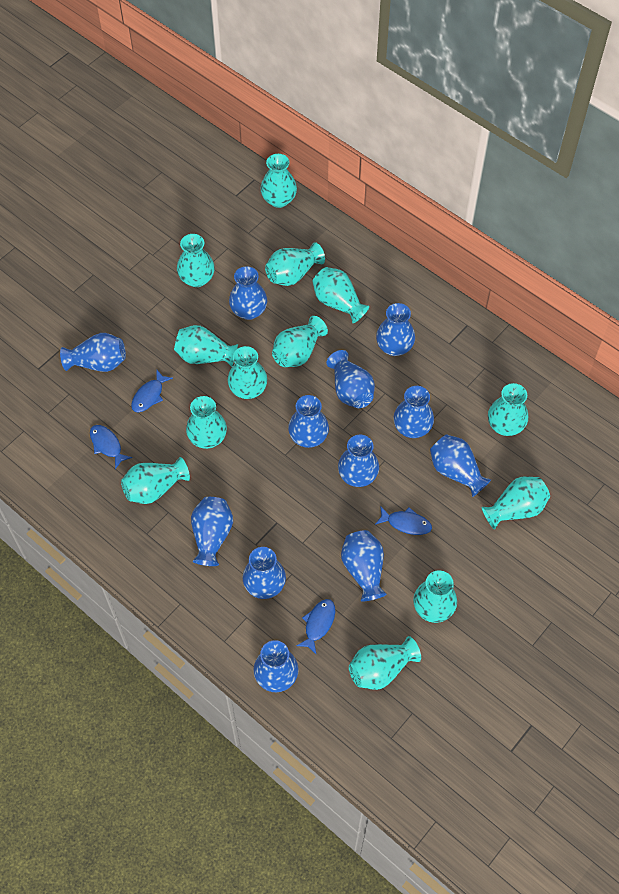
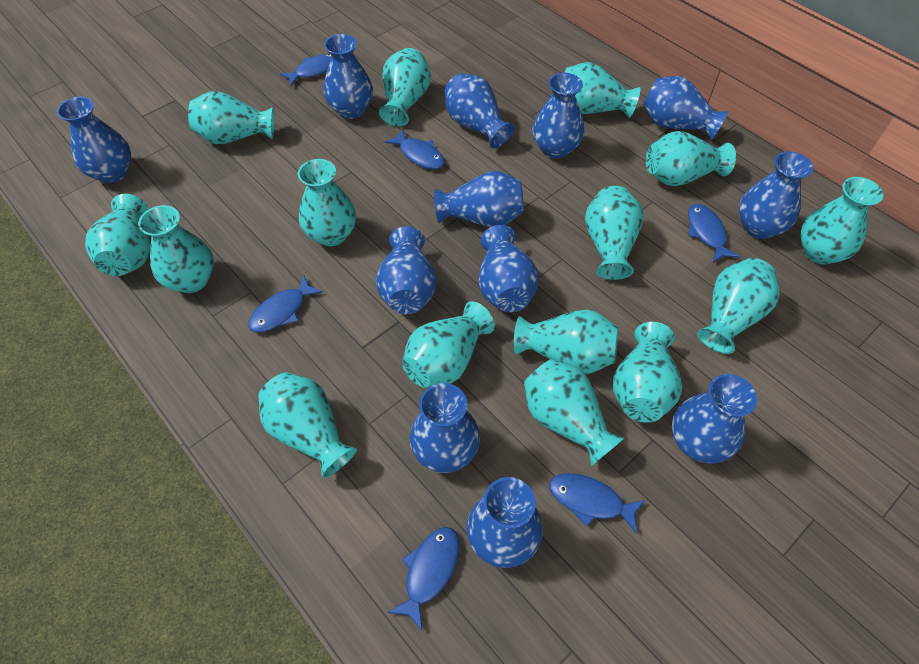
blue fish: 4 -> 6
turquoise vase: 13 -> 15

